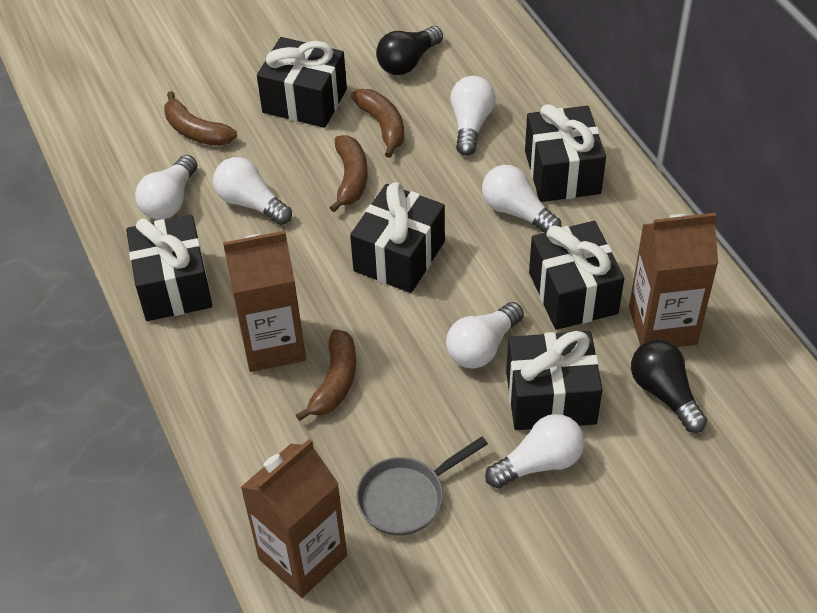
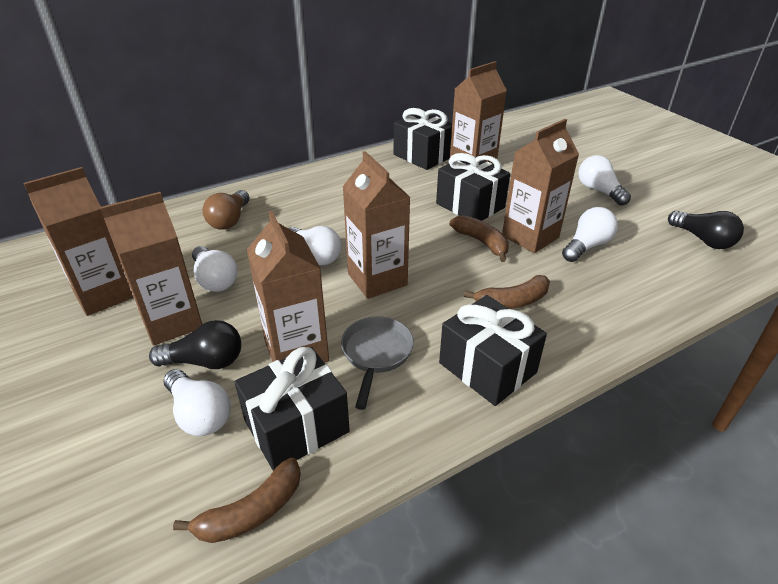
black gift: 6 -> 4
brown banana: 4 -> 3
brown carton: 3 -> 6
brown light bulb: 0 -> 1
white light bulb: 6 -> 5

